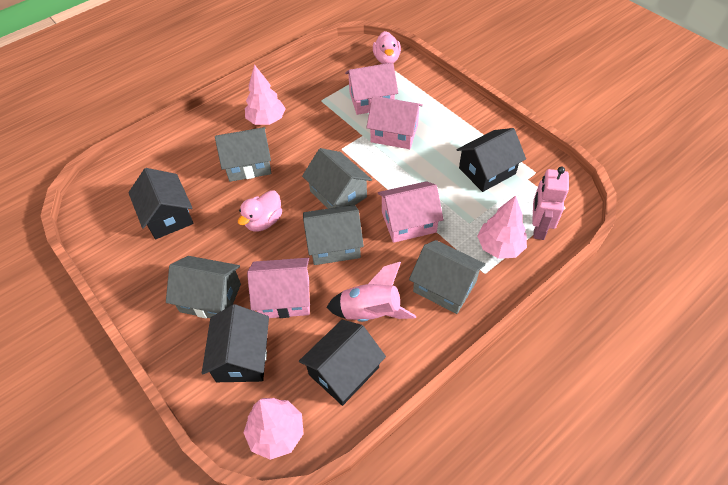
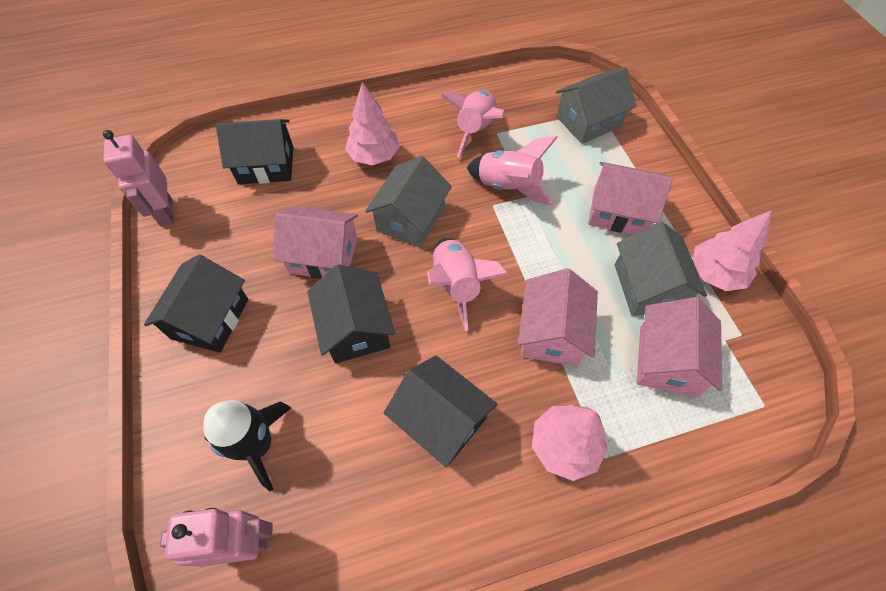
black rocket: 0 -> 1
grey house: 5 -> 3
pink duck: 2 -> 0
pink robot: 1 -> 2
pink rocket: 1 -> 3

